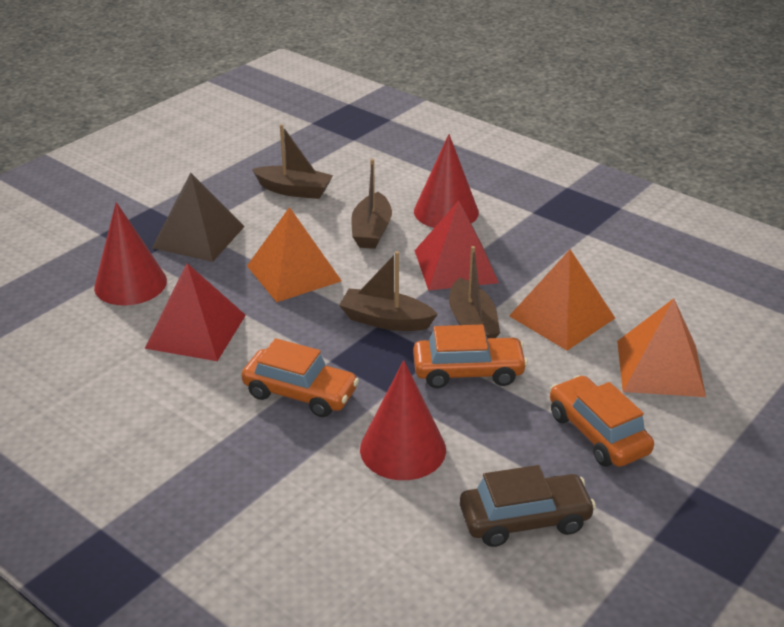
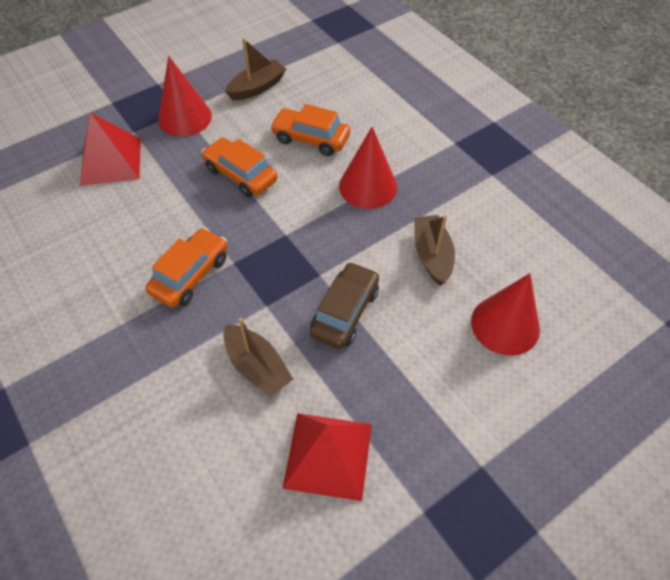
brown boat: 4 -> 3
brown pyramid: 1 -> 0
orange pyramid: 3 -> 0

